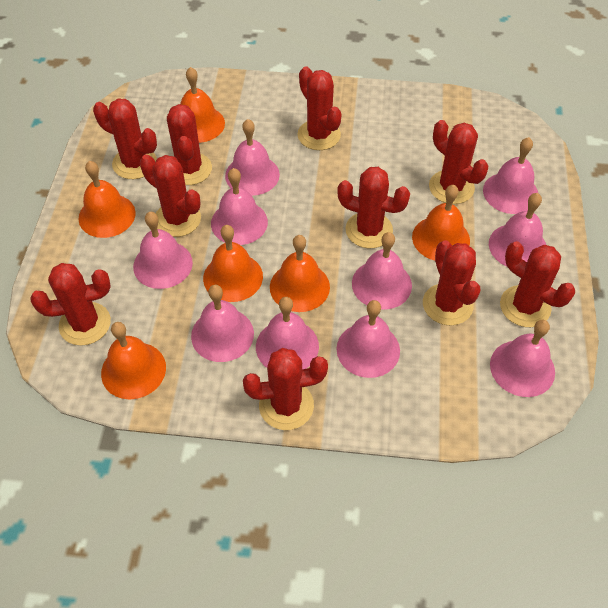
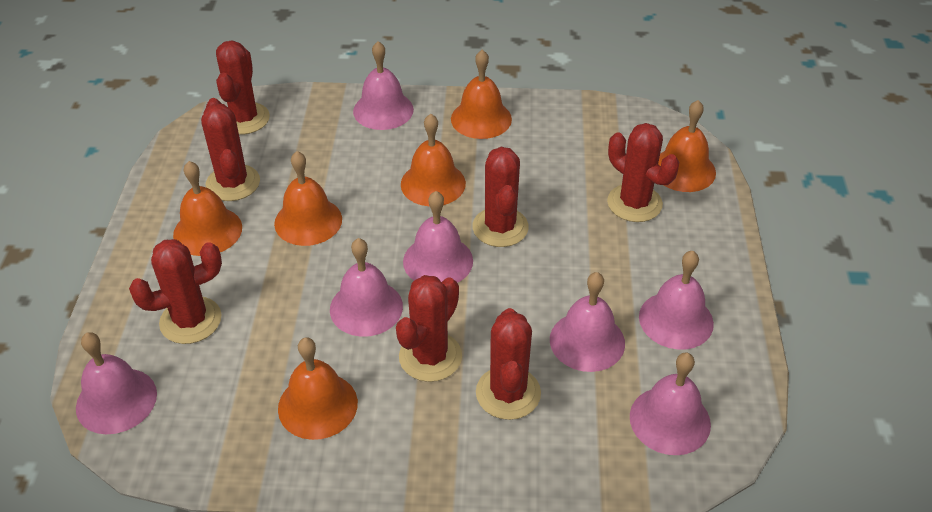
pink bell: 10 -> 7
red cactus: 10 -> 7

